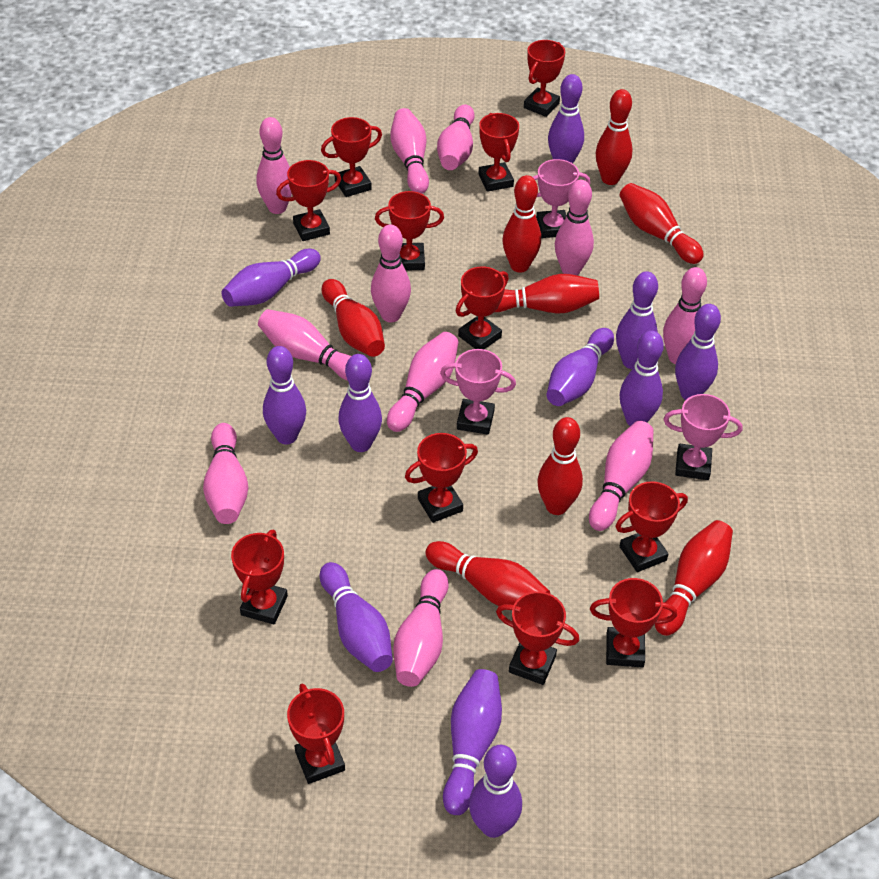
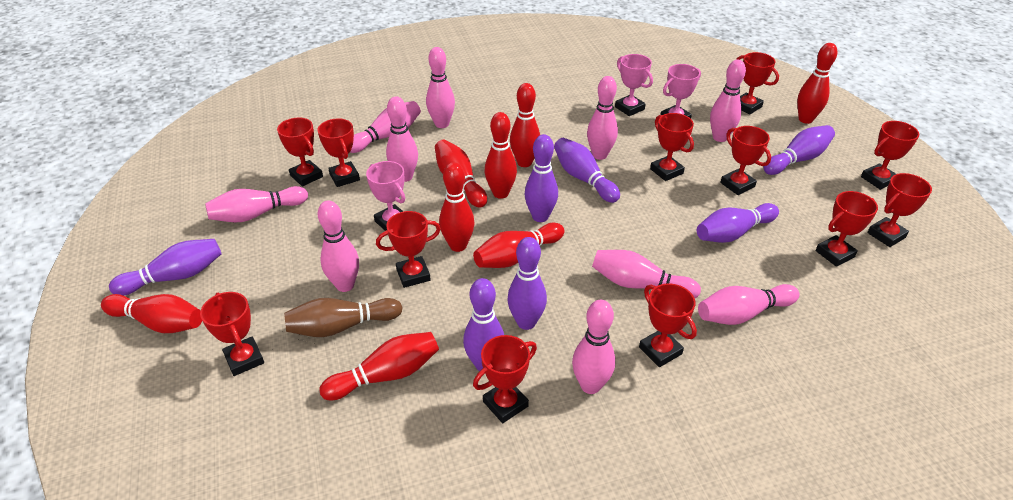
brown bowling pin: 0 -> 1
pink bowling pin: 11 -> 10
purple bowling pin: 11 -> 7

